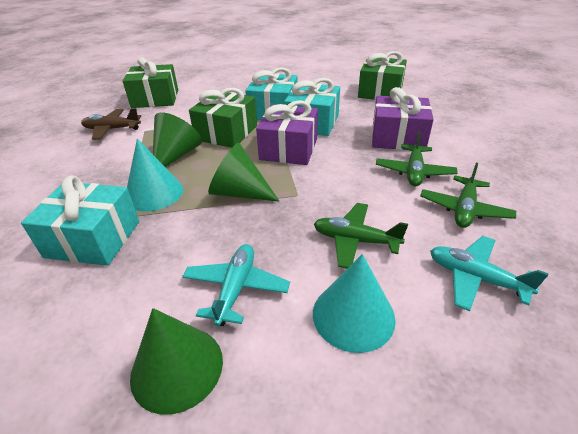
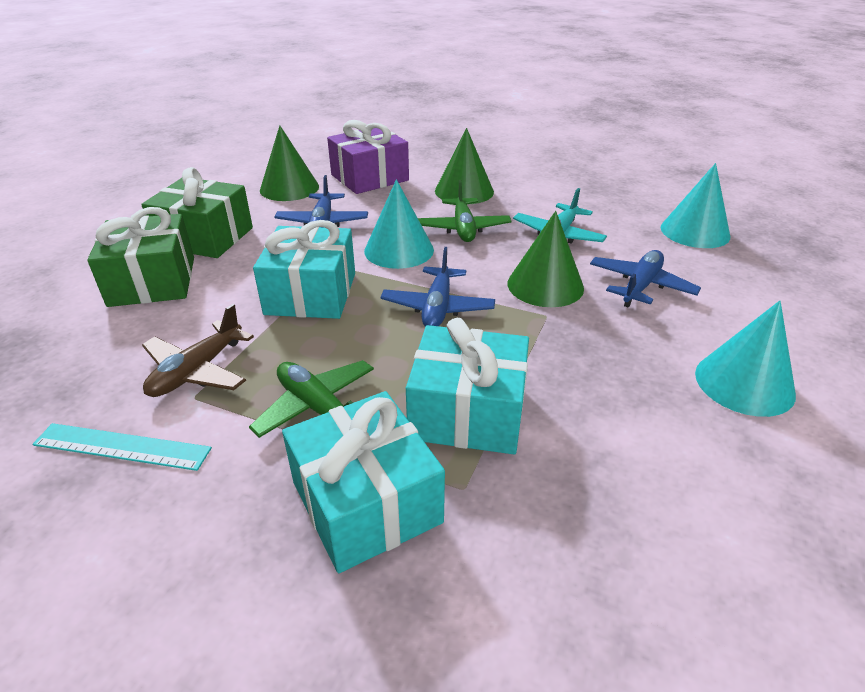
blue plane: 0 -> 3
green gift: 3 -> 2
green plane: 3 -> 2
purple gift: 2 -> 1
turquoise cone: 2 -> 3
turquoise plane: 2 -> 1
turquoise ruler: 0 -> 1

